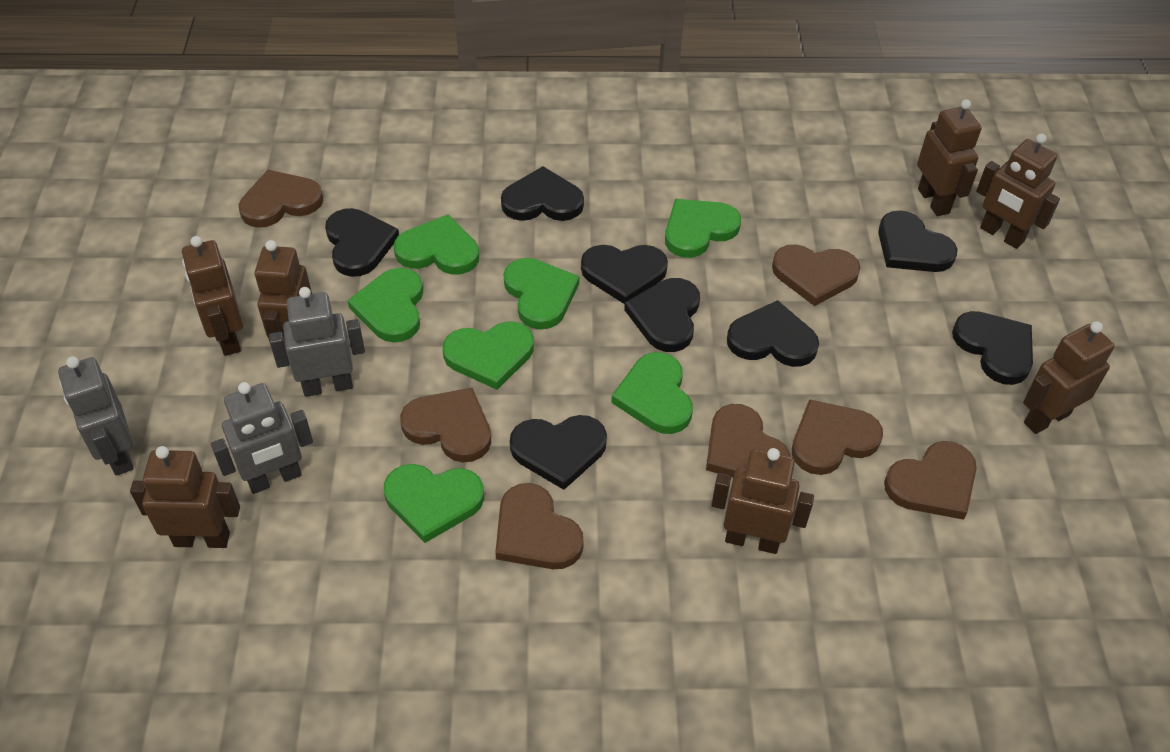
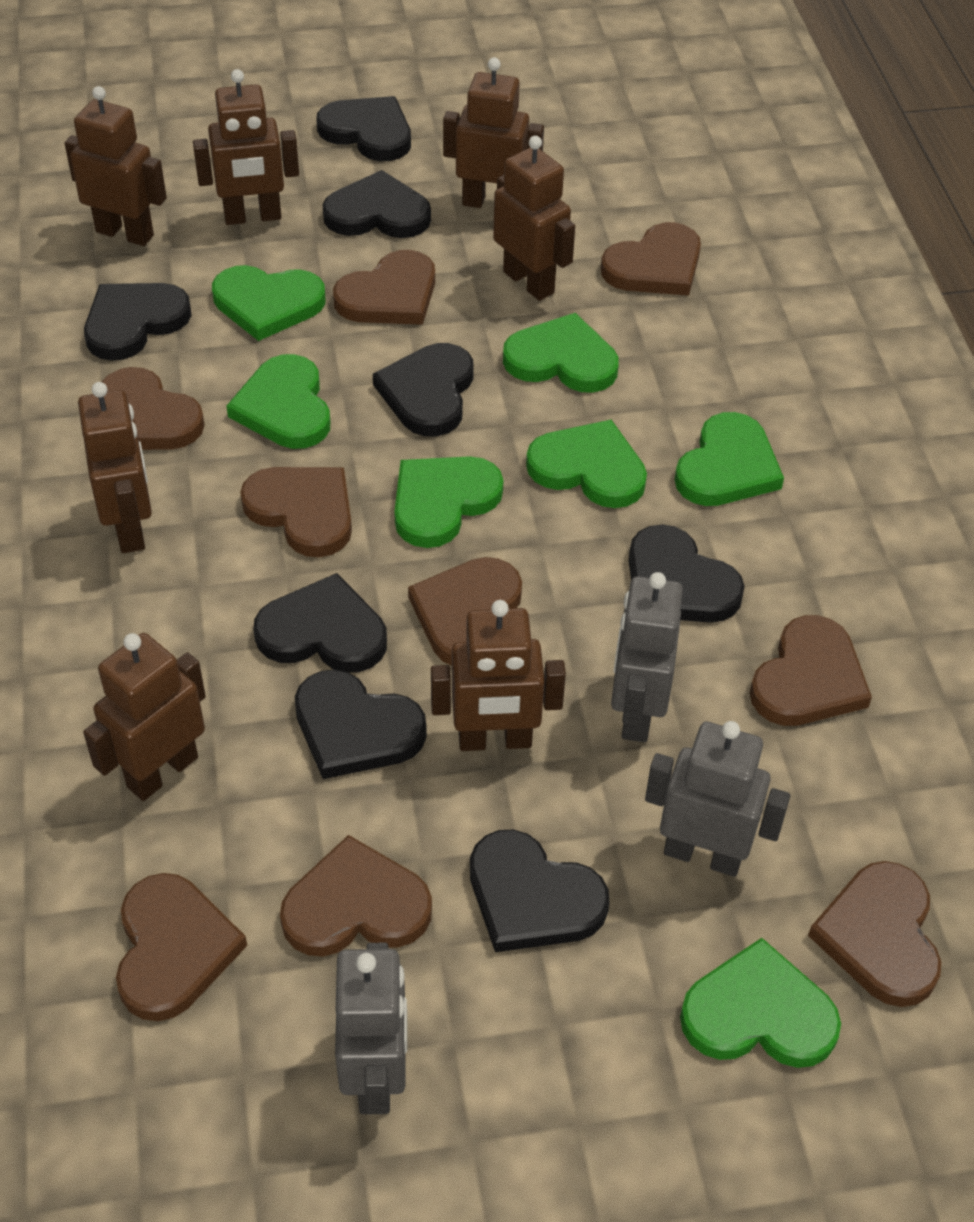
brown heart: 7 -> 9

